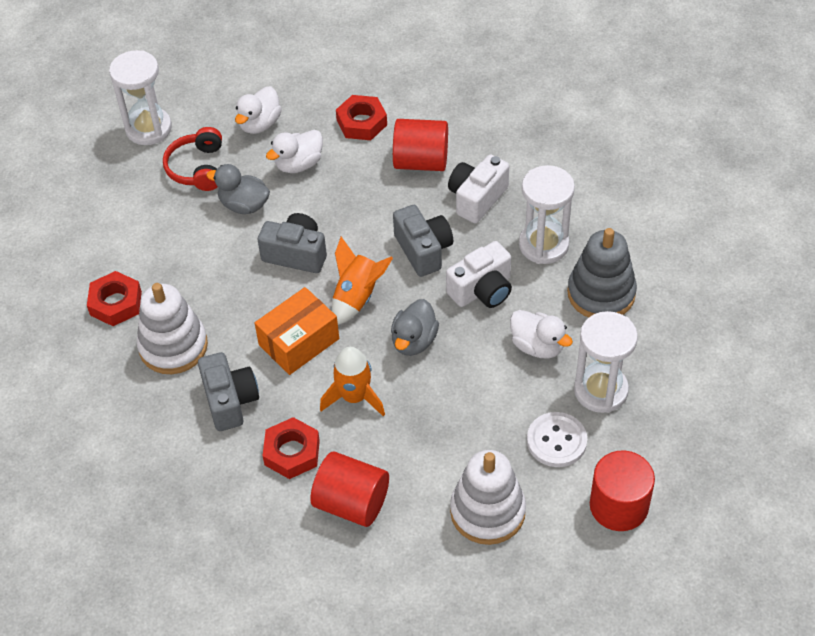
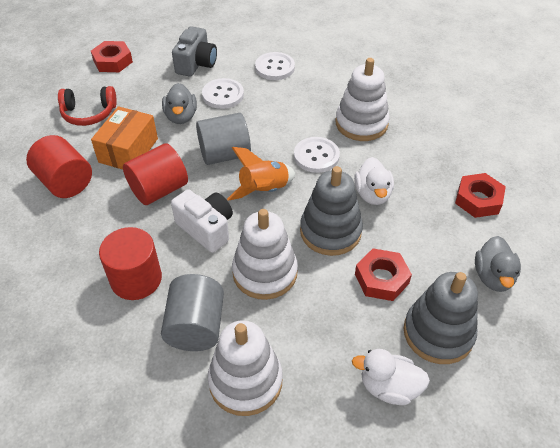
grey camera: 3 -> 1
grey cylinder: 0 -> 2
grey stacking toy: 1 -> 2
orange rocket: 2 -> 1
white button: 1 -> 3
white camera: 2 -> 1
white duck: 3 -> 2
white hourglass: 3 -> 0
white stacking toy: 2 -> 3

